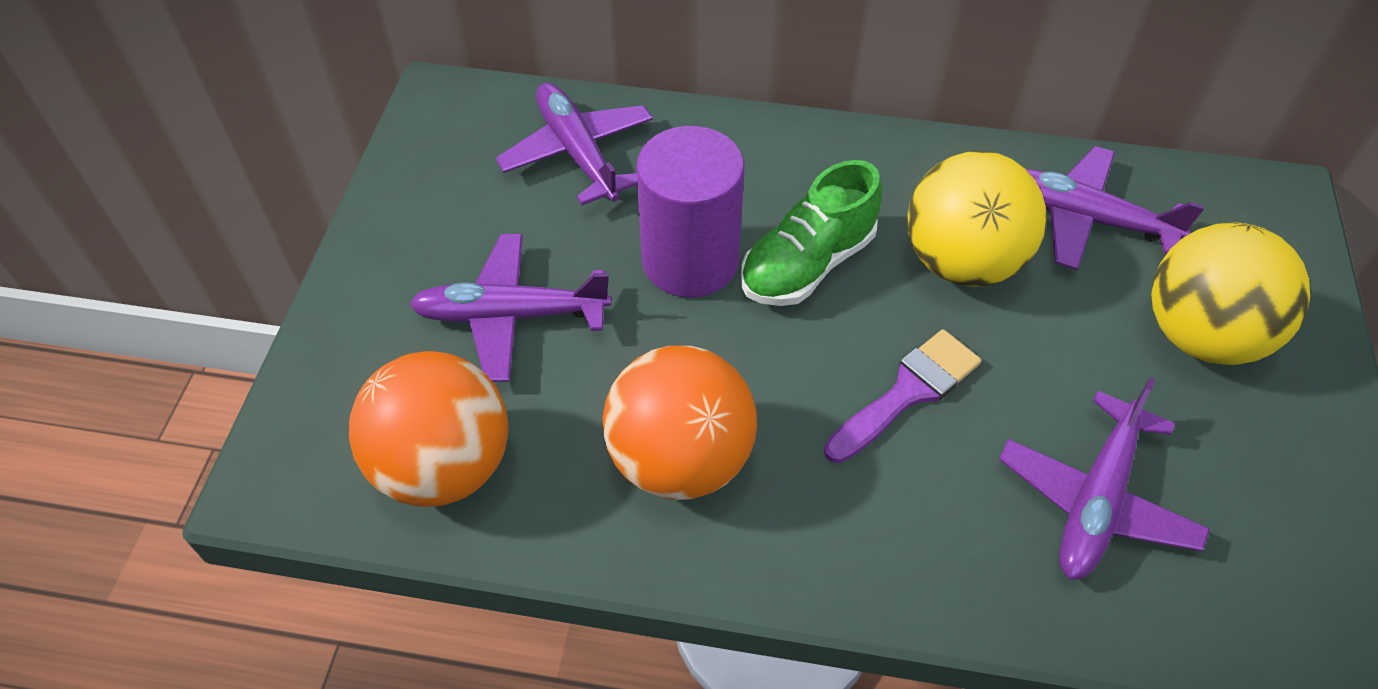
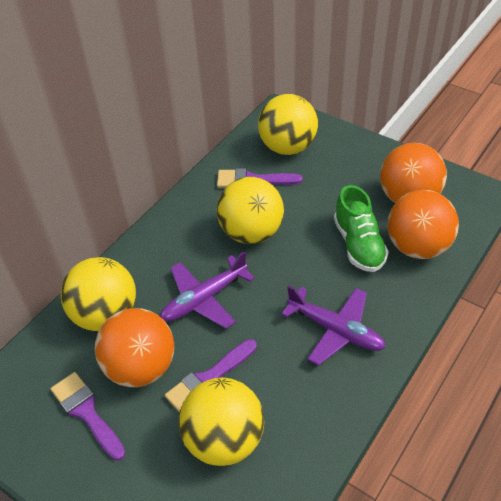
orange ball: 2 -> 3
purple brush: 1 -> 3
purple cylinder: 1 -> 0
purple plane: 4 -> 2
yellow ball: 2 -> 4

